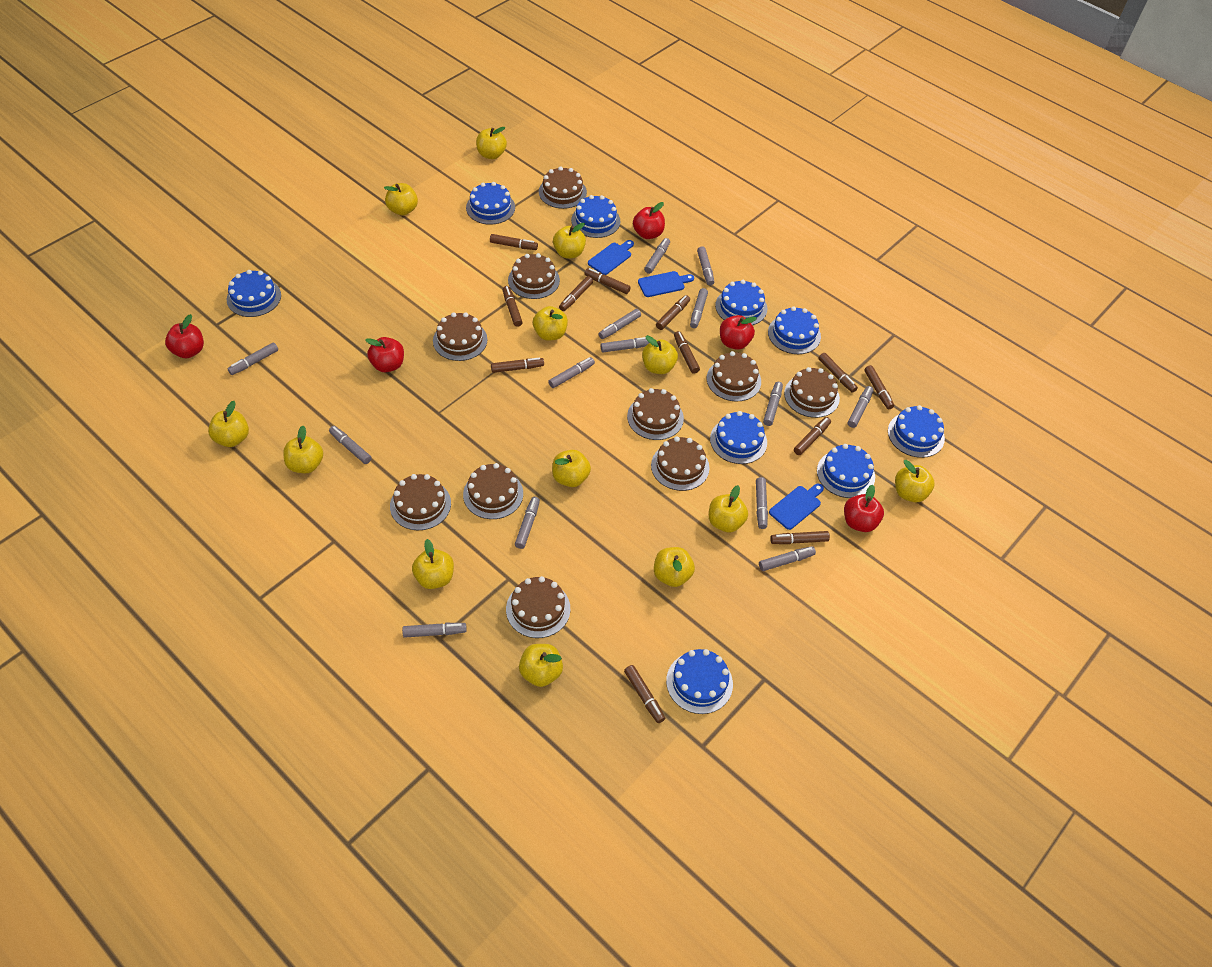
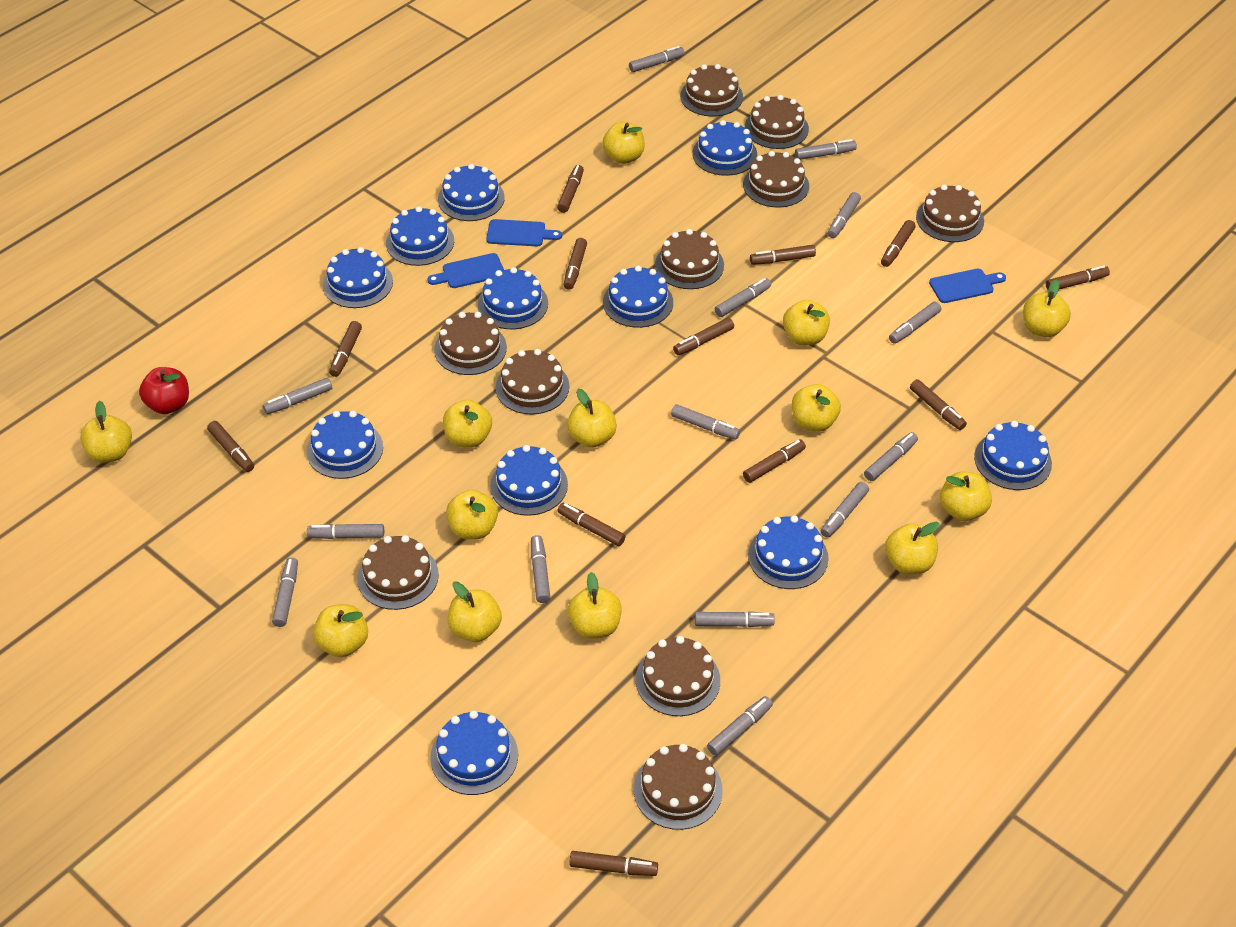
blue cake: 9 -> 11
red apple: 5 -> 1

